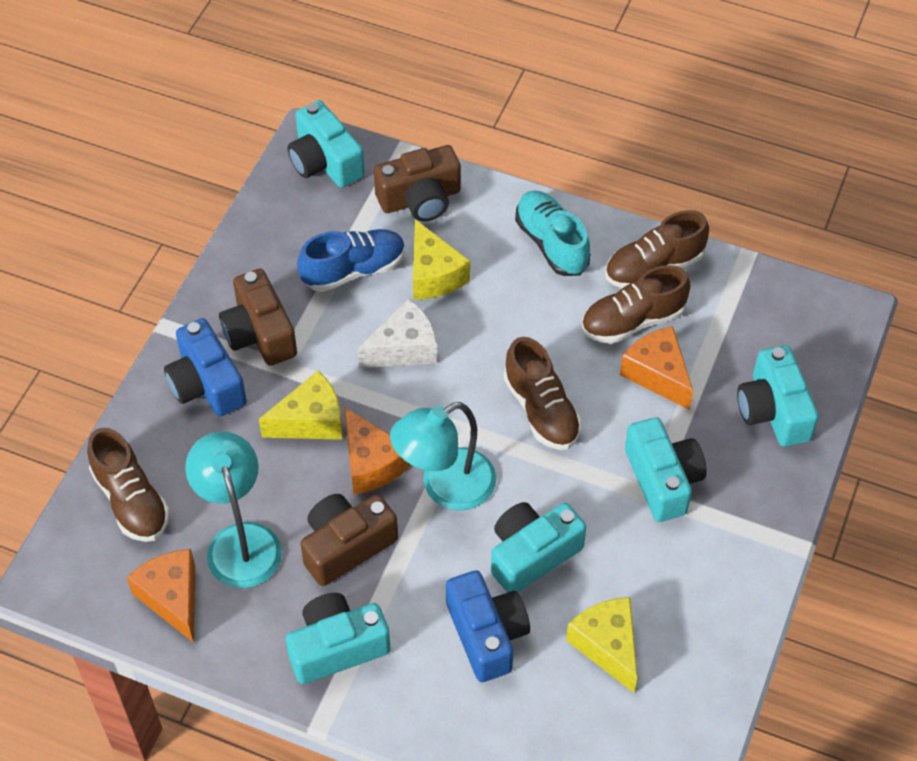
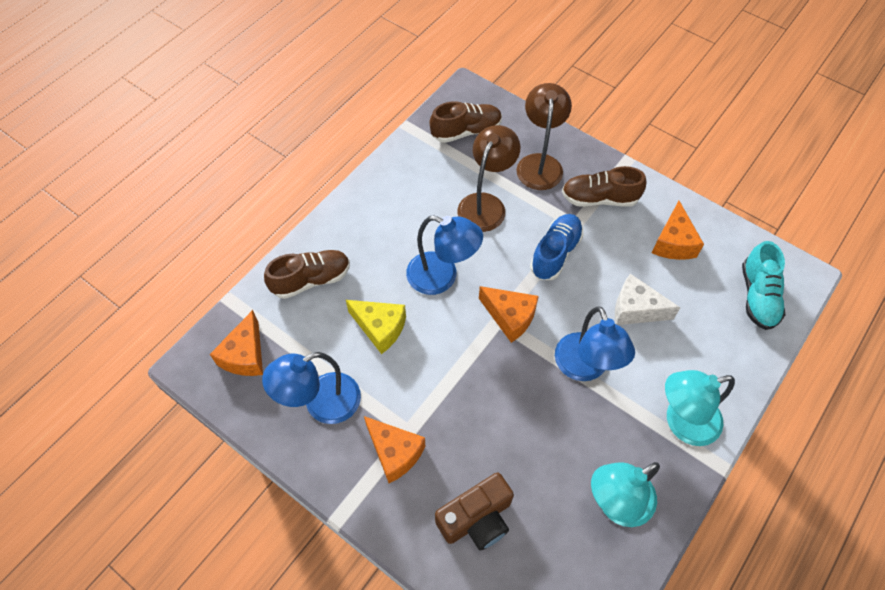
blue camera: 2 -> 0
blue lamp: 0 -> 3
brown camera: 3 -> 1
brown lamp: 0 -> 2
brown shoe: 4 -> 3
orange cheese: 3 -> 4
turquoise camera: 5 -> 0
yellow cheese: 3 -> 1

